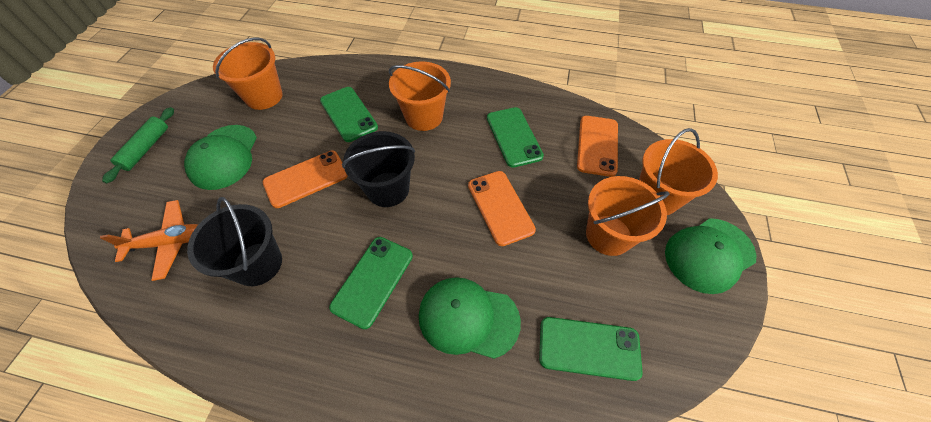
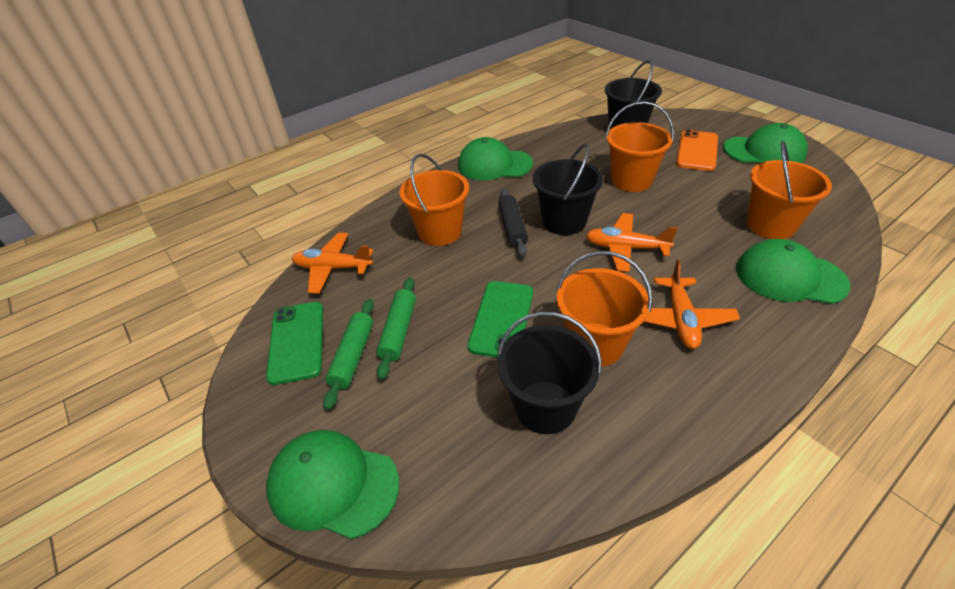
black bucket: 2 -> 3
black rolling pin: 0 -> 1
green cap: 3 -> 4
green phone: 4 -> 2
green rolling pin: 1 -> 2
orange phone: 3 -> 1
orange plane: 1 -> 3

